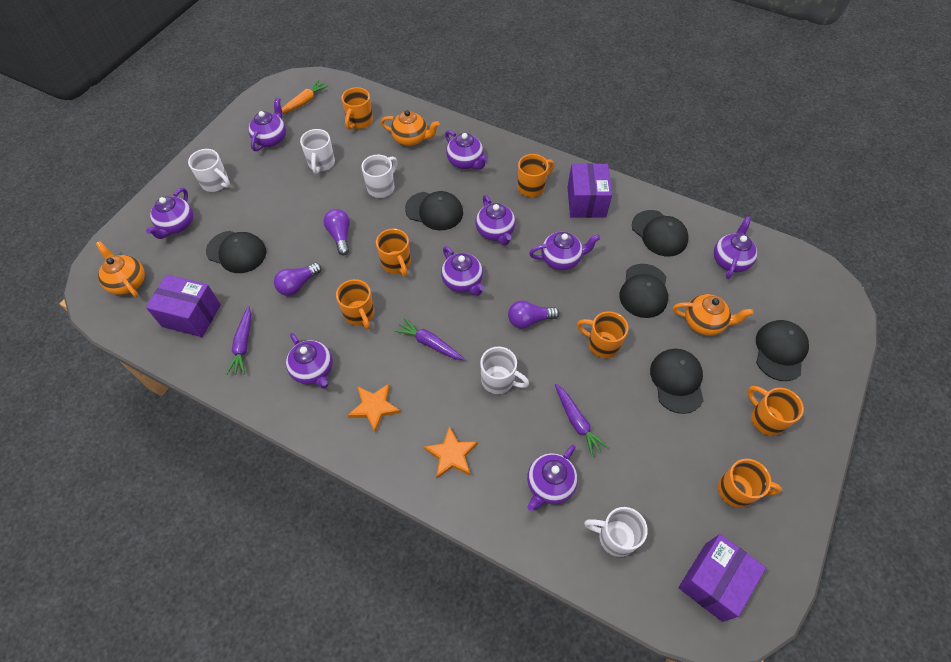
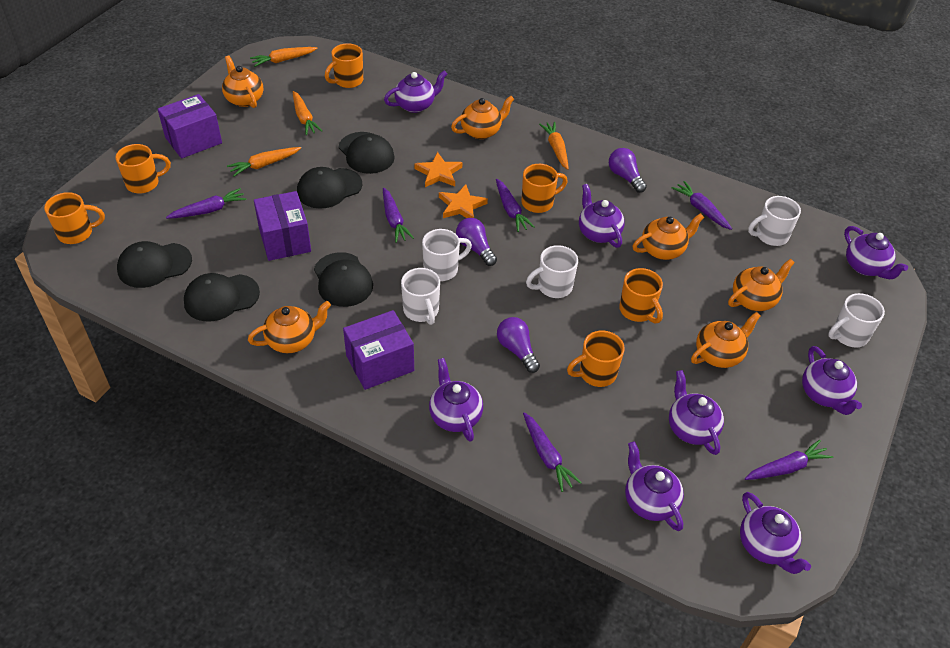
black cap: 6 -> 5
orange carrot: 1 -> 4
orange mug: 7 -> 6
orange teapot: 3 -> 6
purple carrot: 3 -> 6
purple teapot: 9 -> 8

